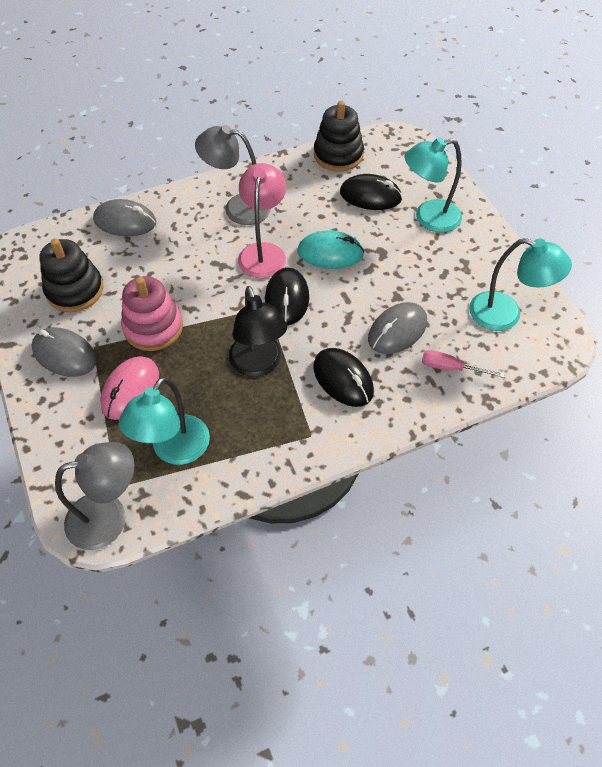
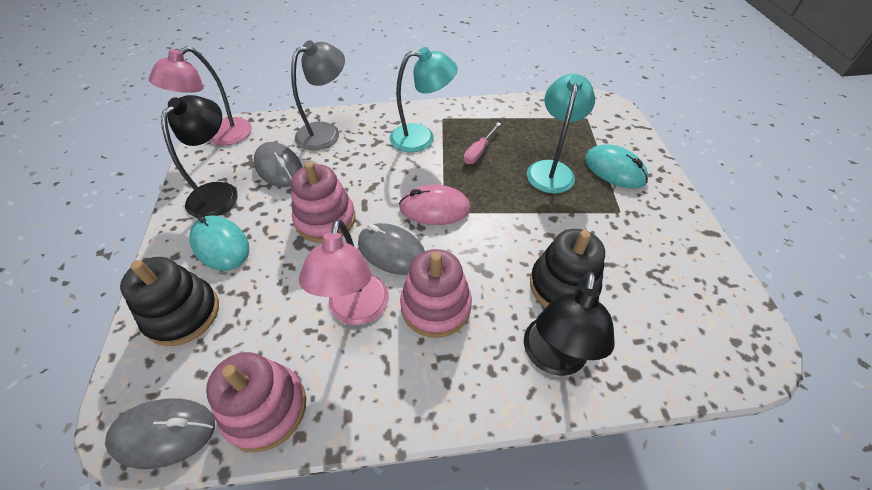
black lamp: 1 -> 2
black mouse: 3 -> 0
grey lamp: 2 -> 1
pink lamp: 1 -> 2
pink stacking toy: 1 -> 3
turquoise lamp: 3 -> 2
turquoise mouse: 1 -> 2

